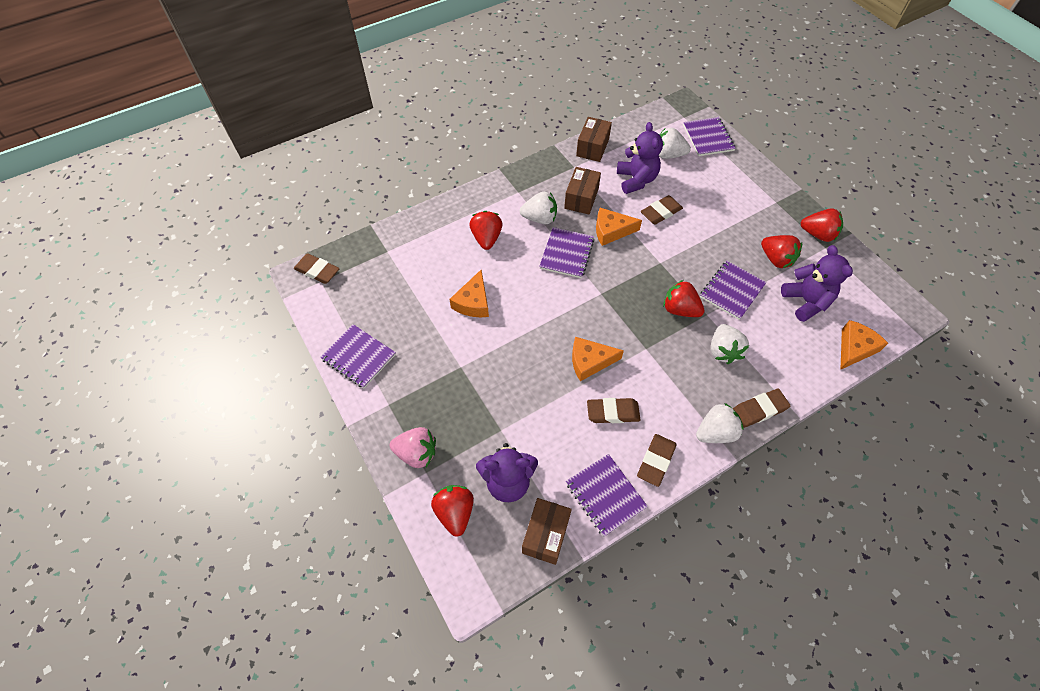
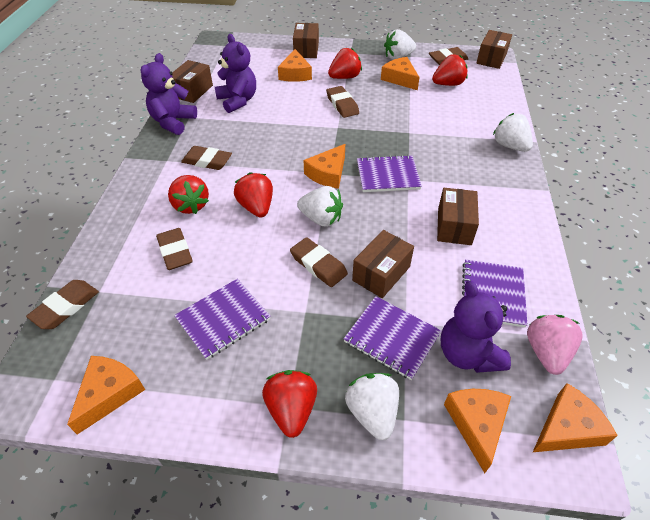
brown box: 3 -> 5
brown eraser: 5 -> 6
orange cheese: 4 -> 6
purple notebook: 5 -> 4

